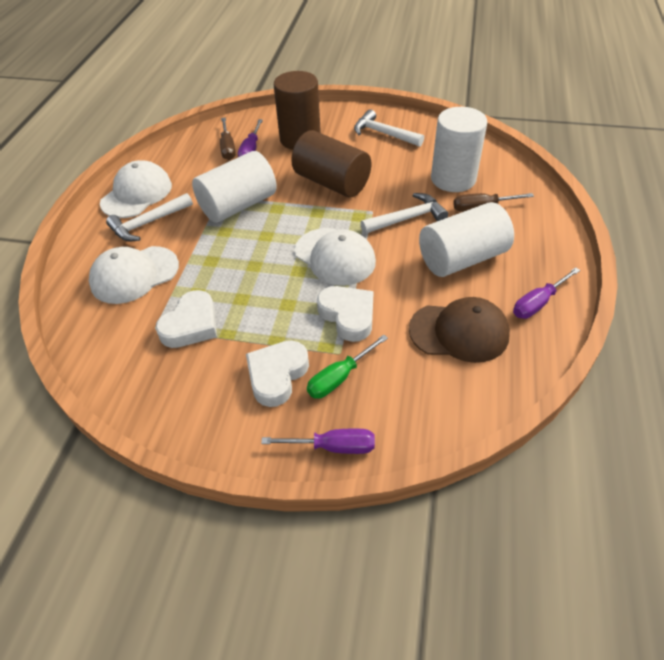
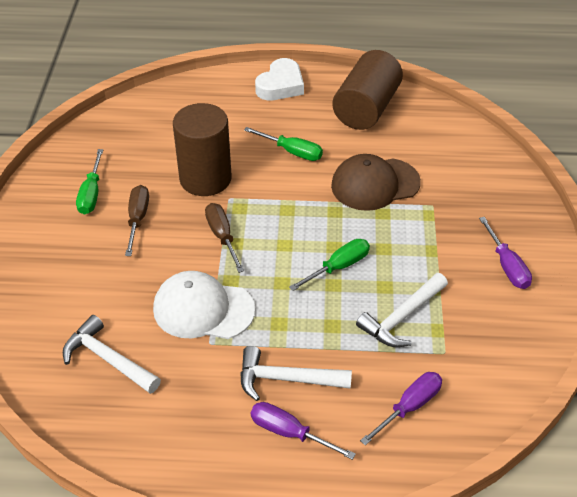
green screwdriver: 1 -> 3
white cap: 3 -> 1
white cylinder: 3 -> 0
white heart: 3 -> 1

